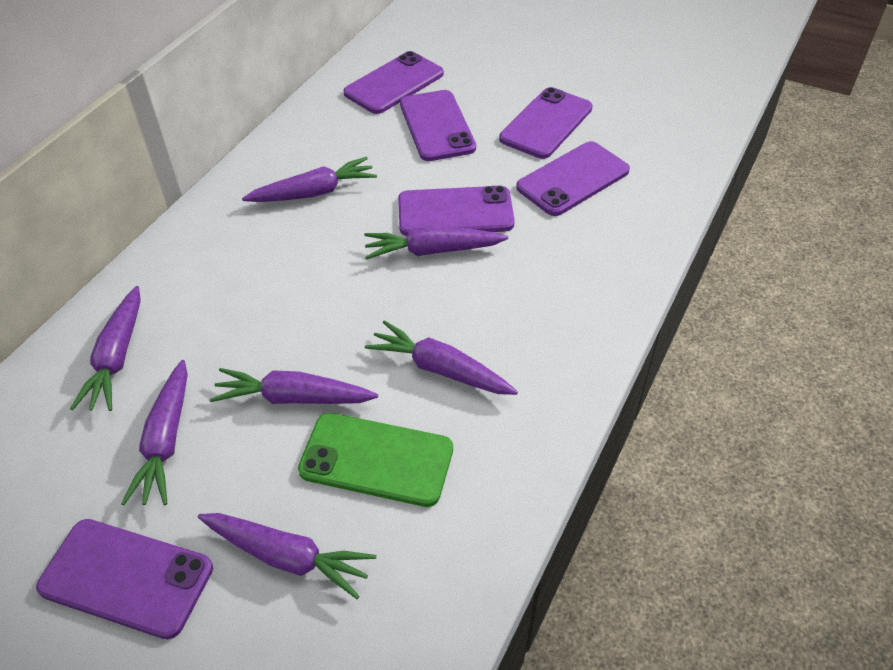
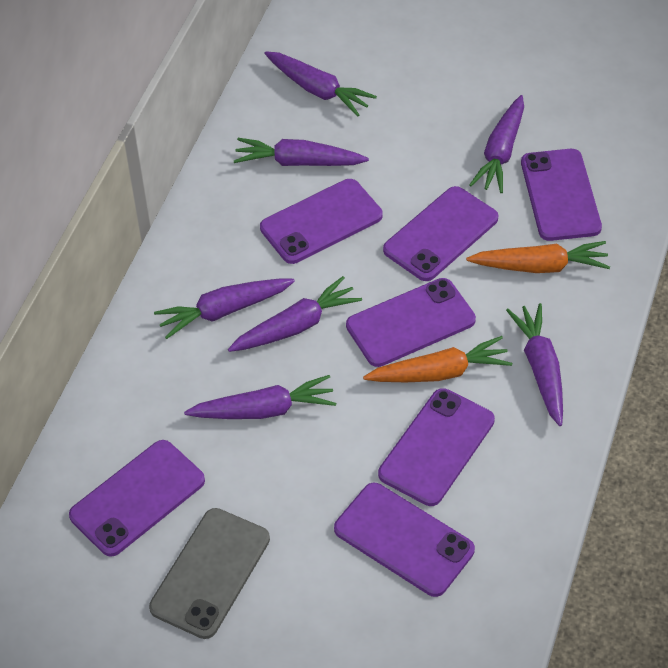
green phone: 1 -> 0
grey phone: 0 -> 1
orange carrot: 0 -> 2
purple phone: 6 -> 7

